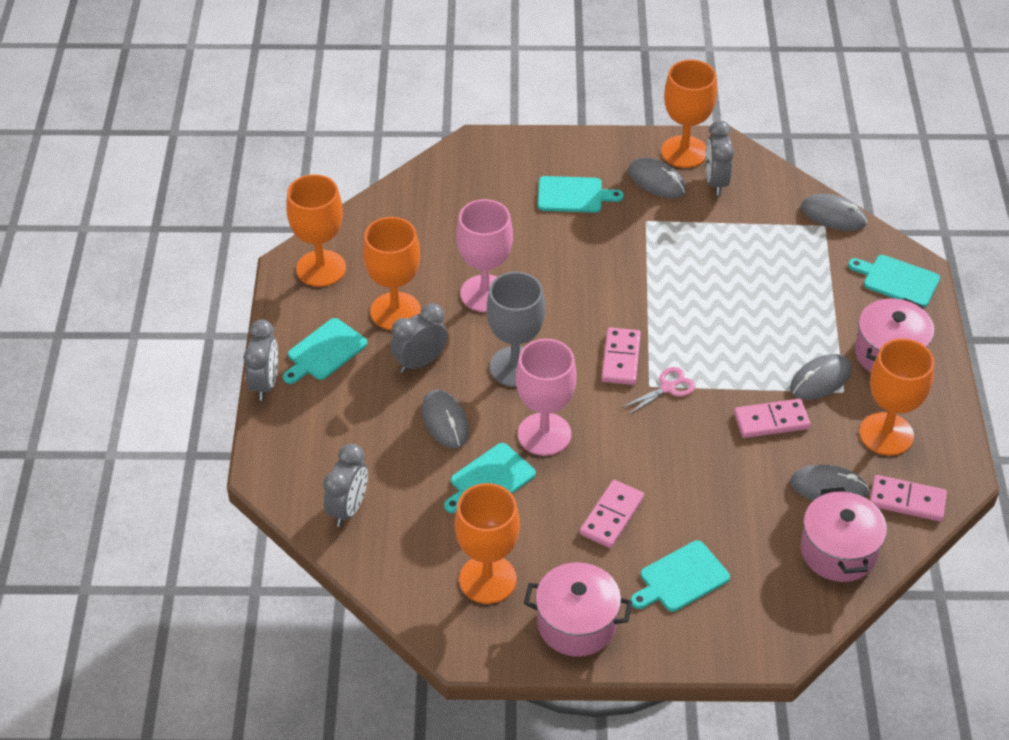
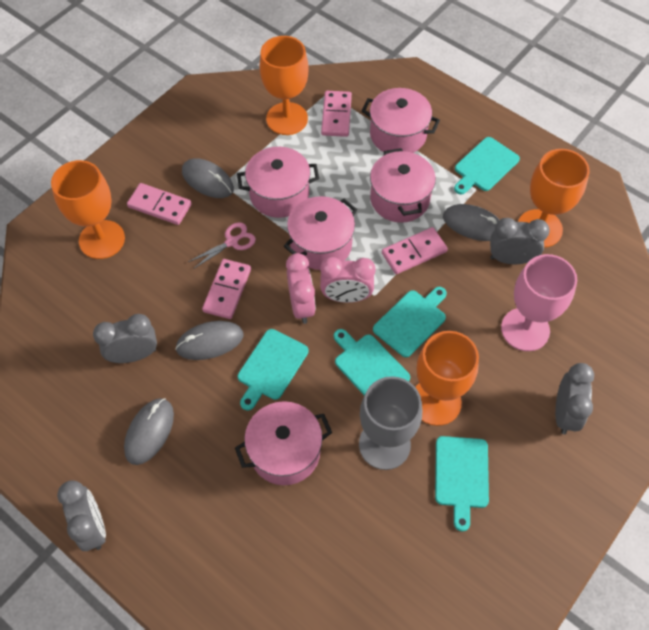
grey mouse: 5 -> 4
orange goblet: 5 -> 4
pink clock: 0 -> 2
pink goblet: 2 -> 1
pink pot: 3 -> 5

